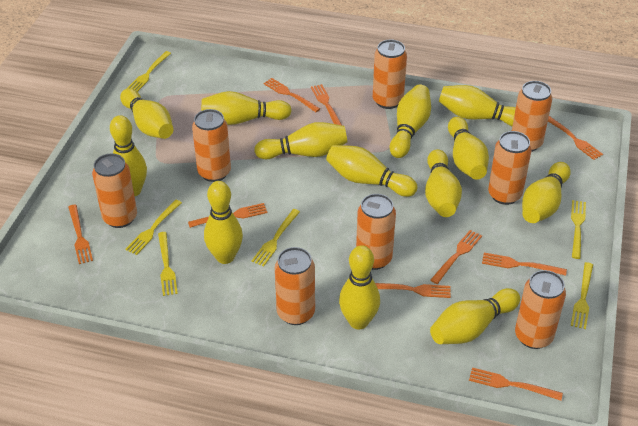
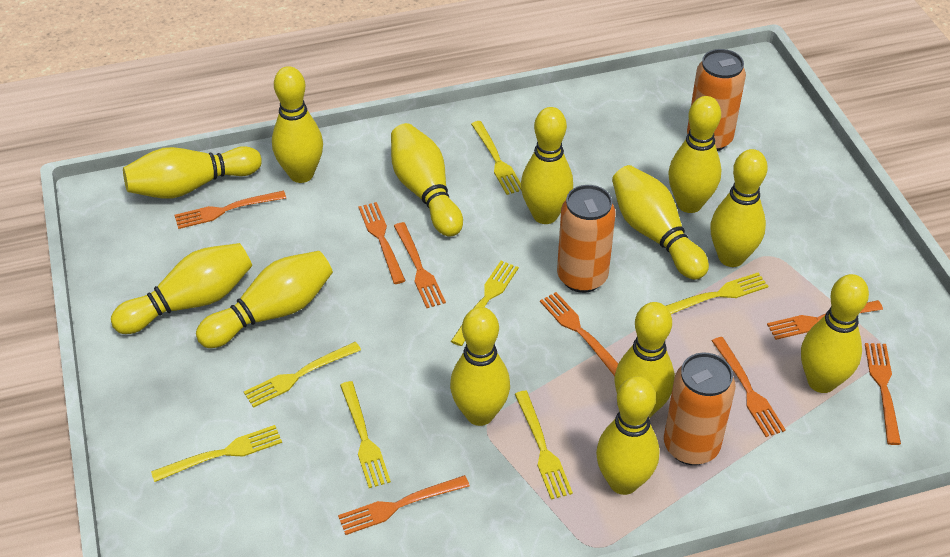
orange can: 8 -> 3
orange fork: 9 -> 8
yellow fork: 6 -> 7

